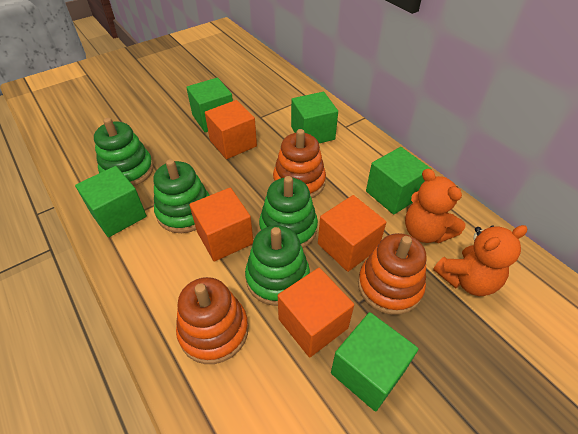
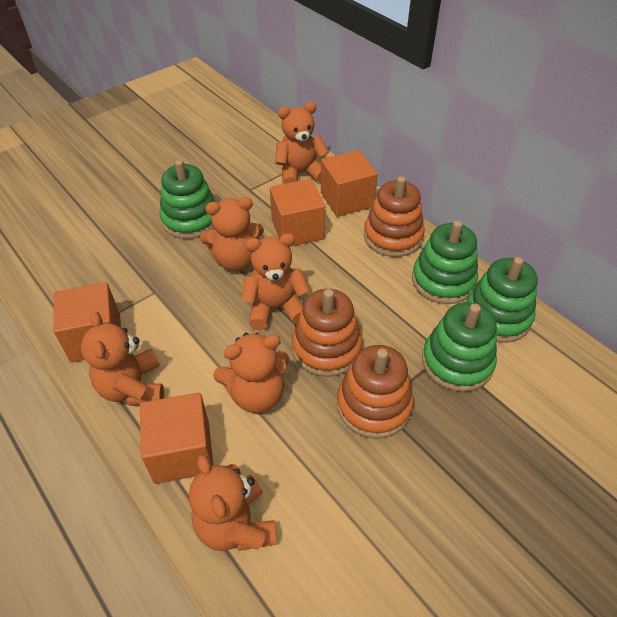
green cube: 5 -> 0
orange teddy bear: 2 -> 6

